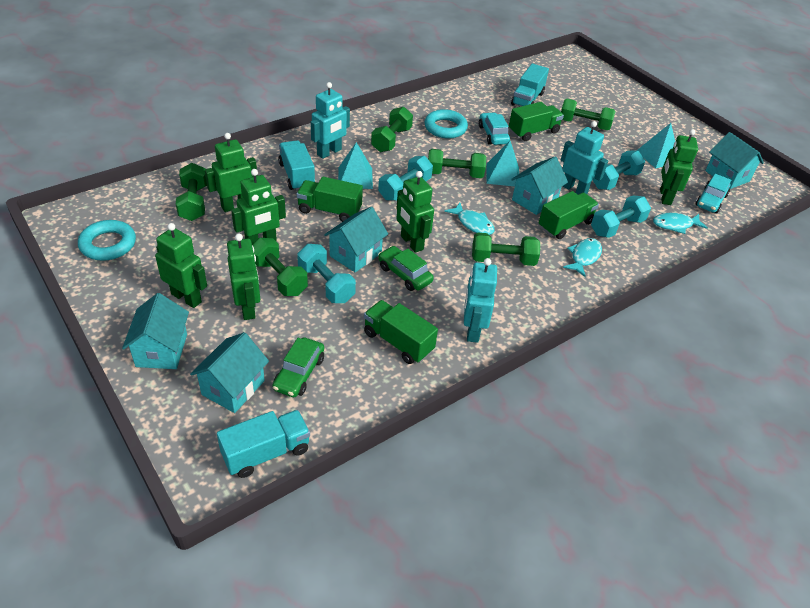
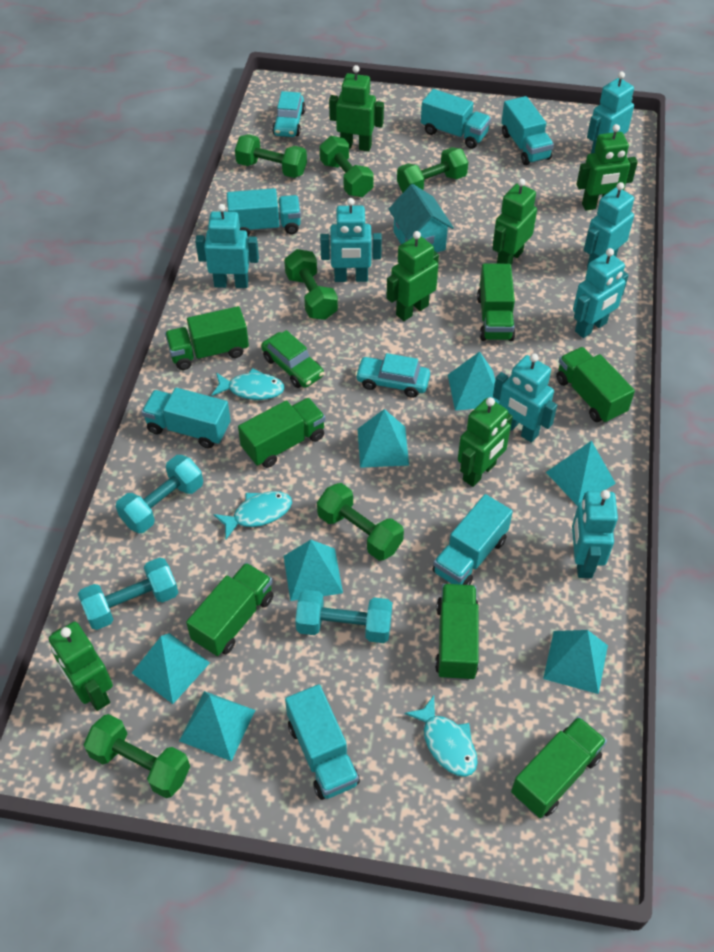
green car: 2 -> 1
green truck: 4 -> 7
turquoise dumbbell: 4 -> 3
turquoise house: 5 -> 1
turquoise pyramid: 3 -> 7
turquoise ring: 2 -> 0
turquoise robot: 3 -> 7
turquoise truck: 3 -> 6

